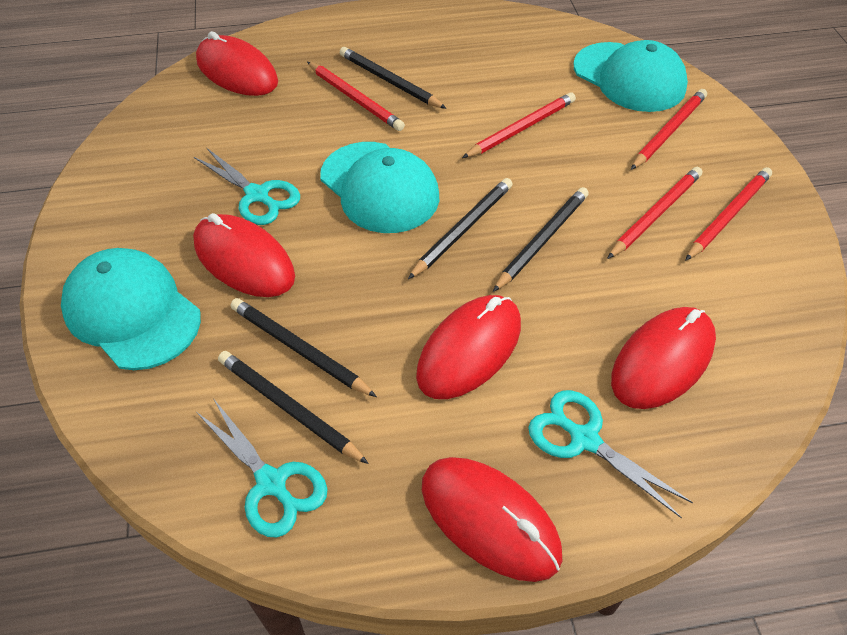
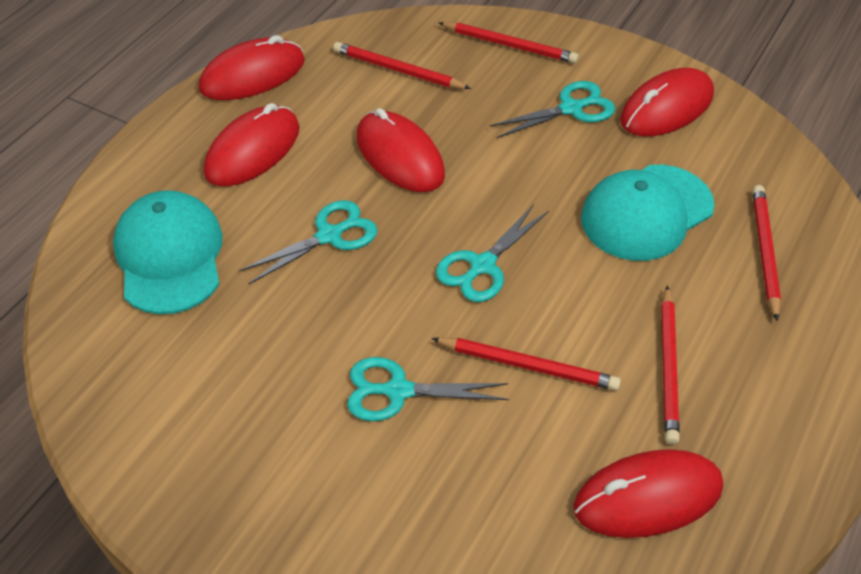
black pencil: 5 -> 0
turquoise cap: 3 -> 2
turquoise scissors: 3 -> 4

